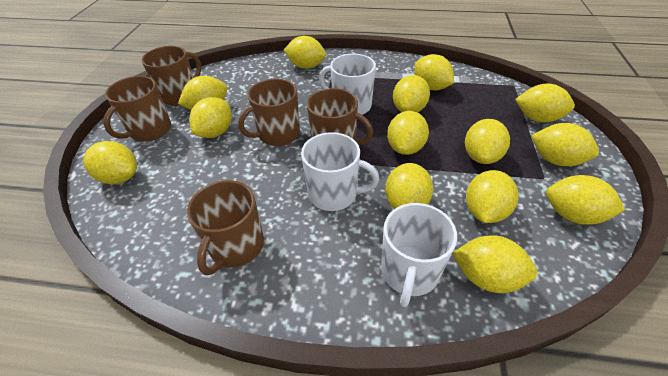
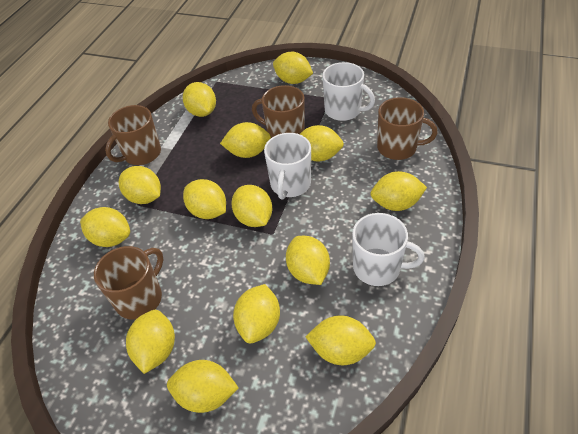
brown mug: 5 -> 4

